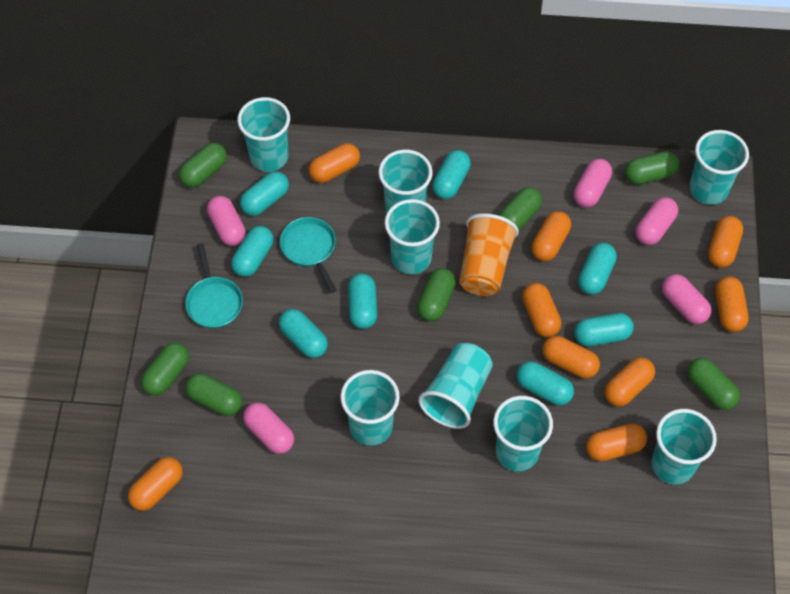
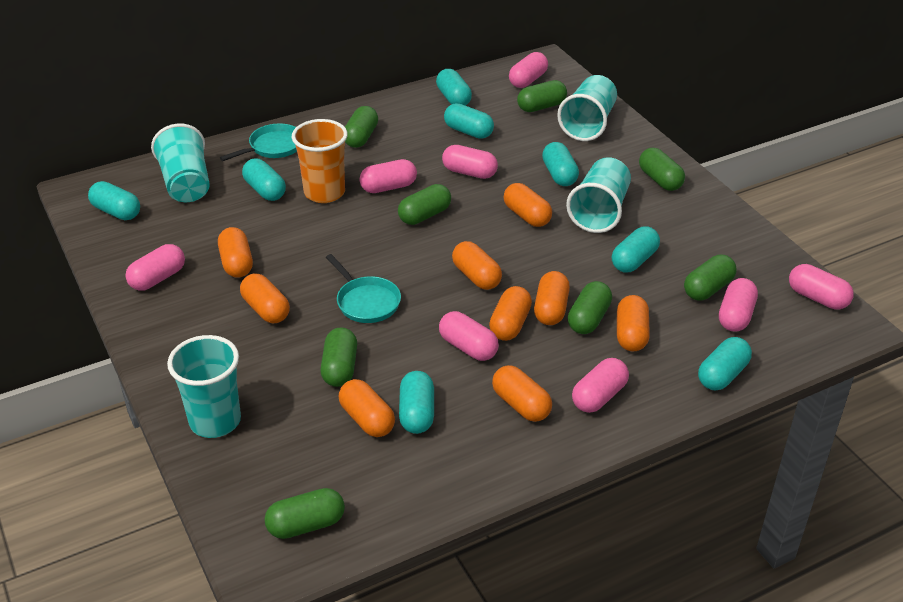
green capsule: 7 -> 8
pink capsule: 5 -> 8
turquoise cup: 8 -> 4

